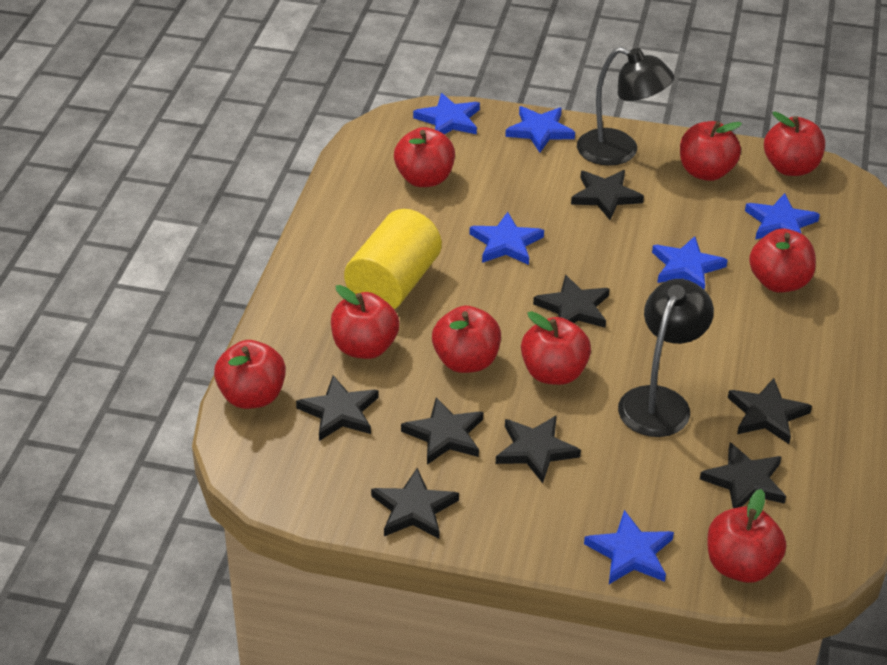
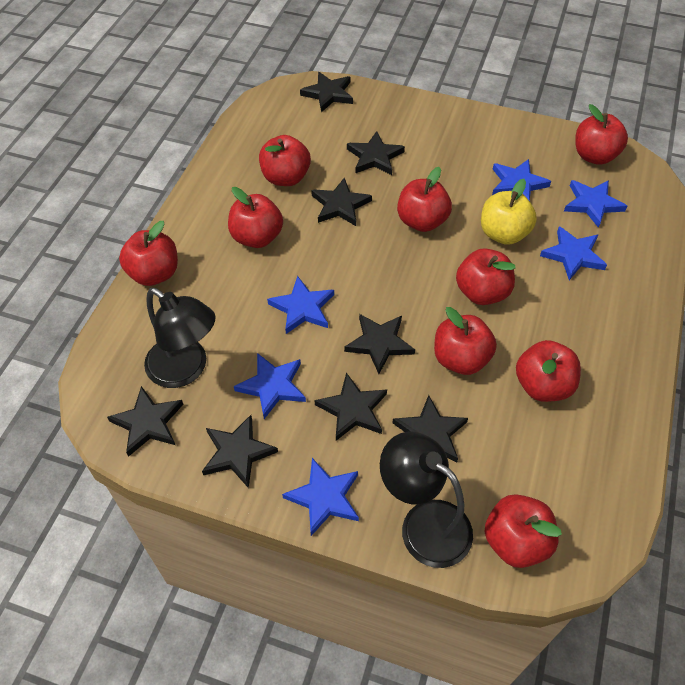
yellow apple: 0 -> 1
yellow cylinder: 1 -> 0

